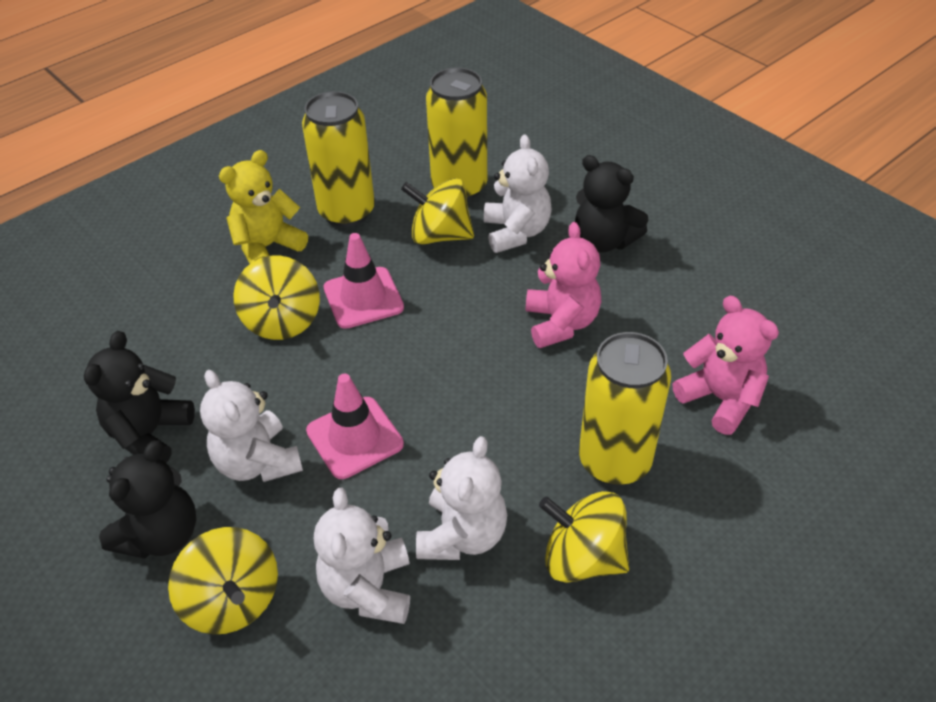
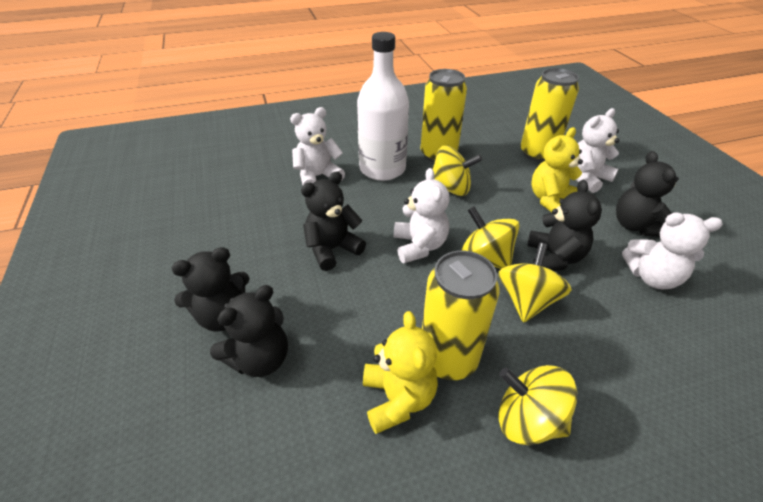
black teddy bear: 3 -> 5
pink teddy bear: 2 -> 0
pink traffic cone: 2 -> 0
white bottle: 0 -> 1
yellow teddy bear: 1 -> 2

